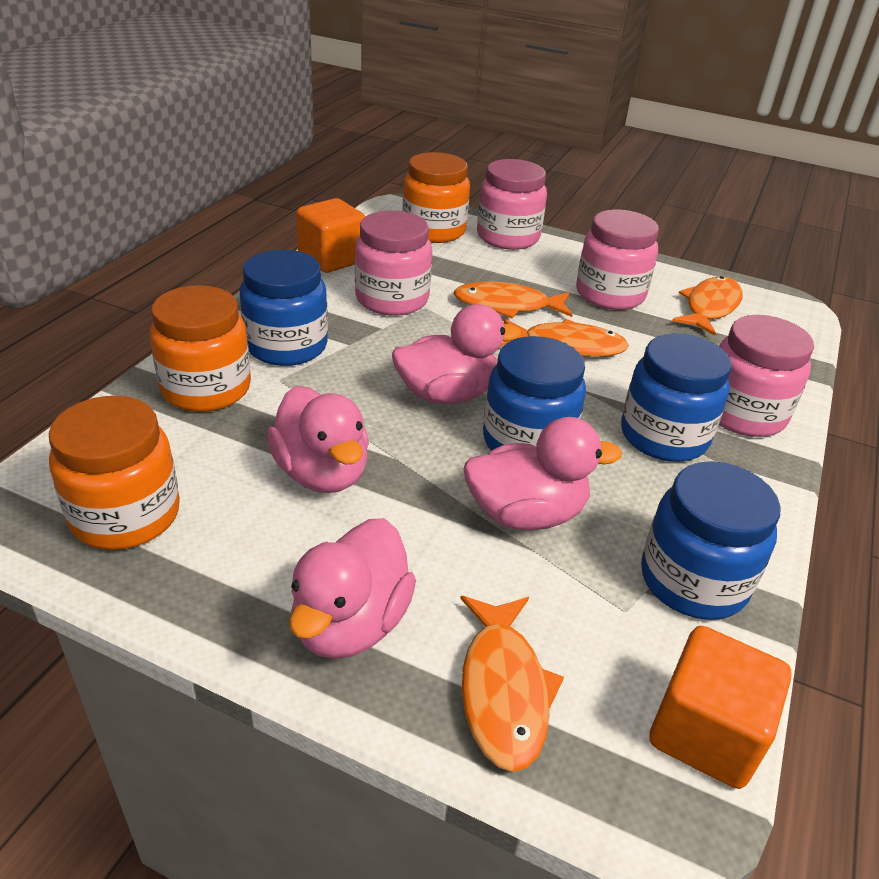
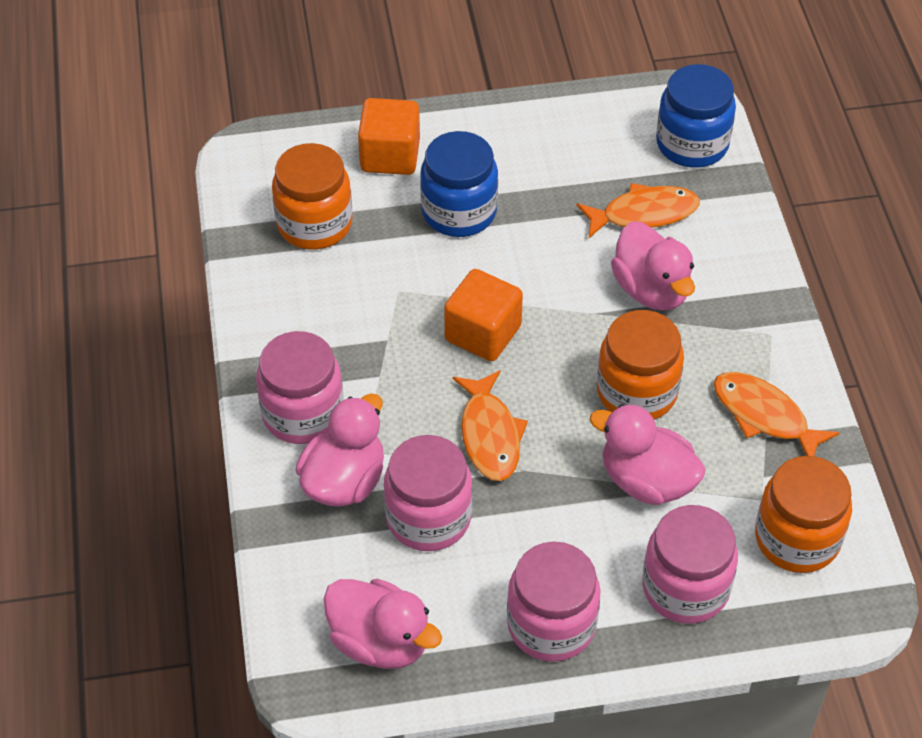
blue jar: 4 -> 2
orange fish: 4 -> 3

